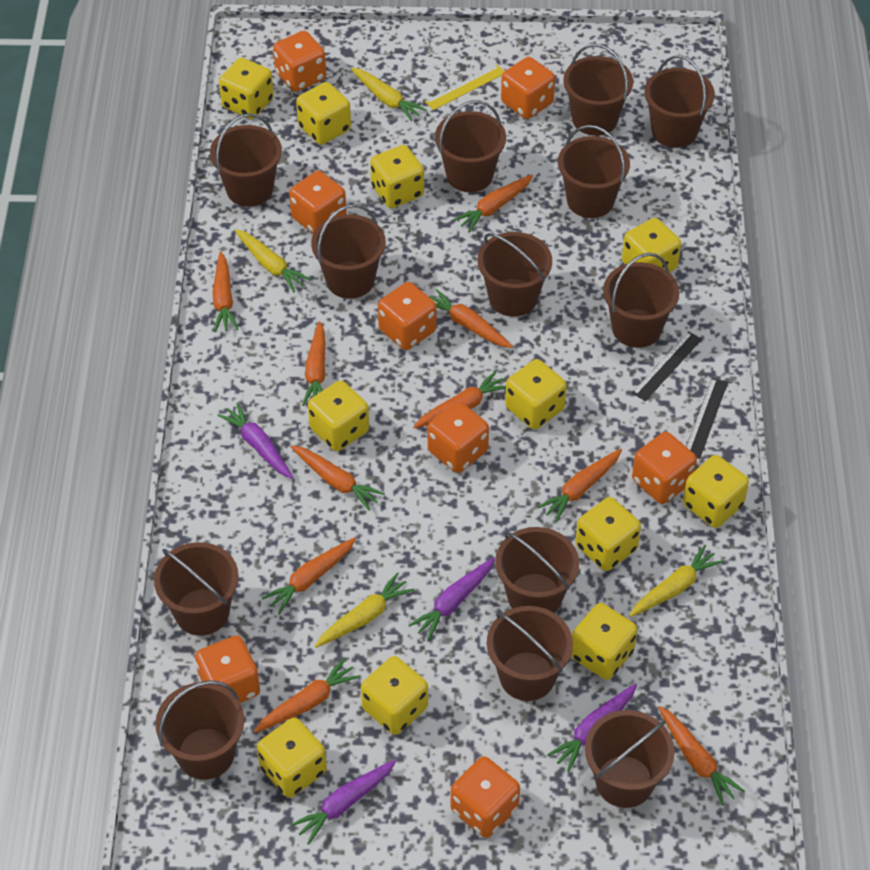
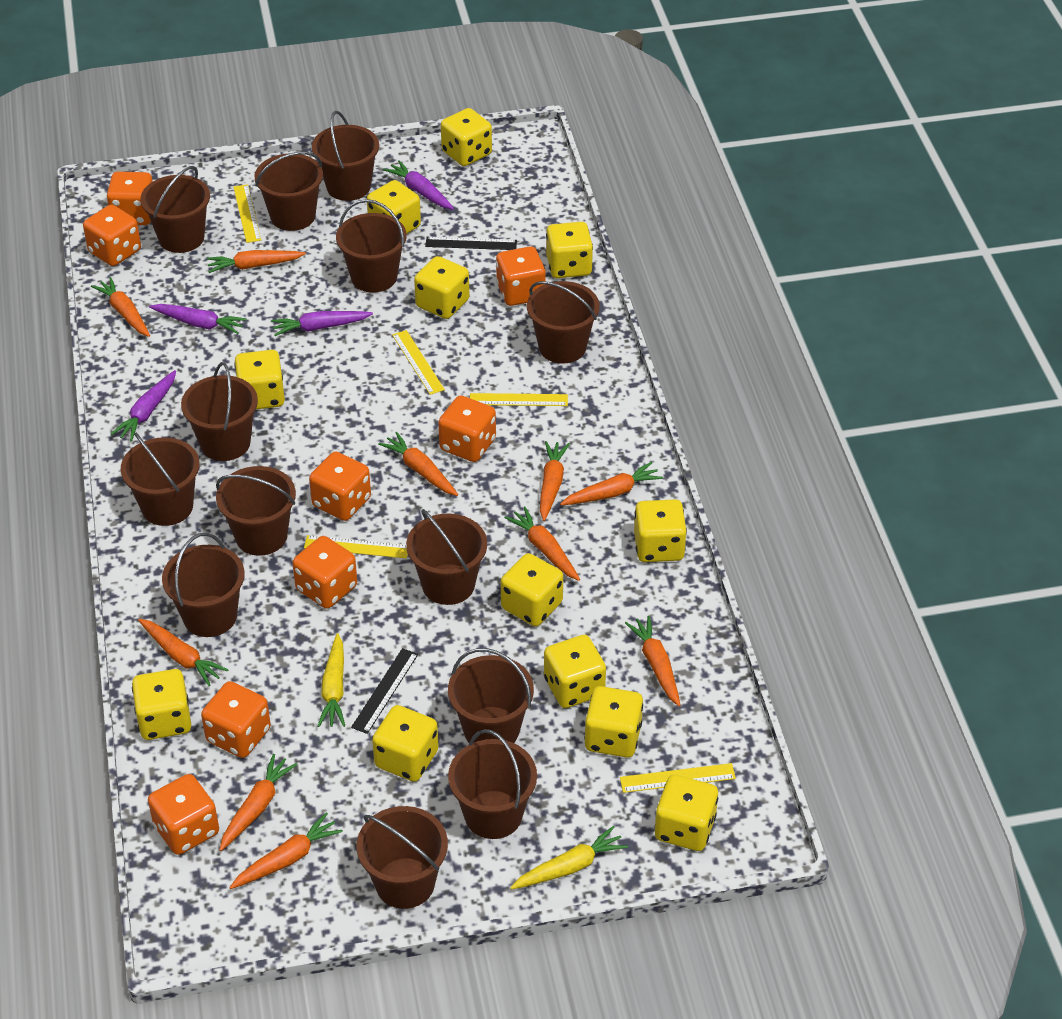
yellow carrot: 4 -> 2
yellow dice: 11 -> 12
yellow ruler: 1 -> 5

